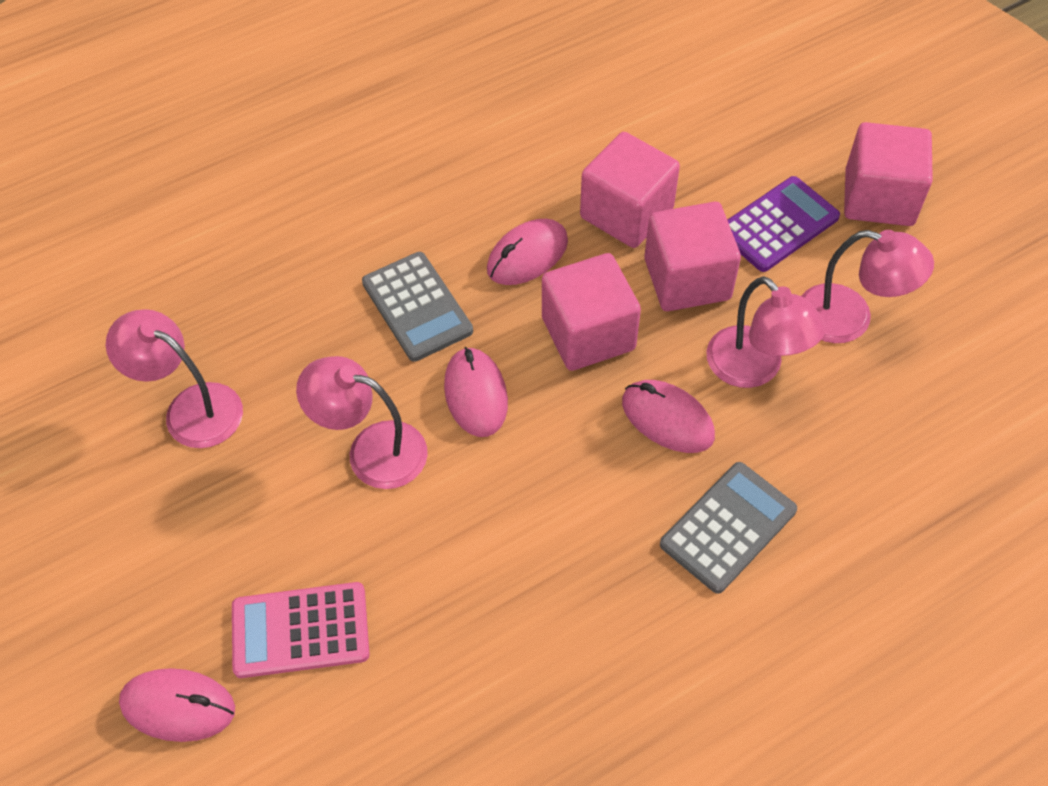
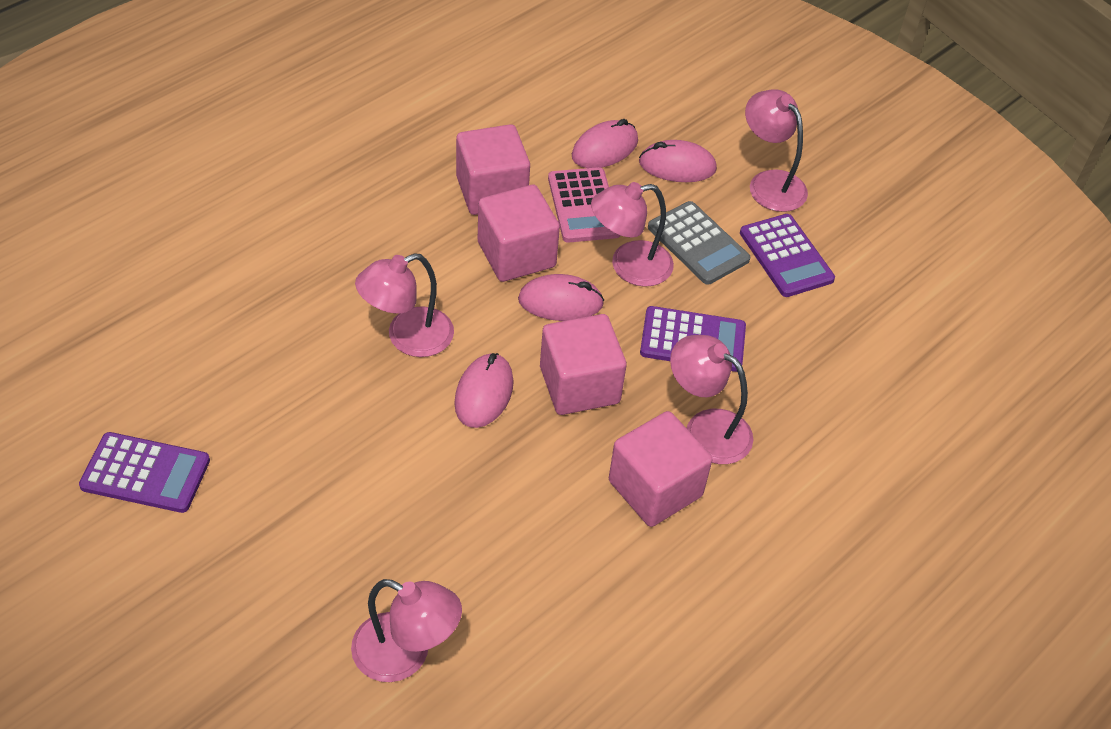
grey calculator: 2 -> 1
pink lamp: 4 -> 5
purple calculator: 1 -> 3

